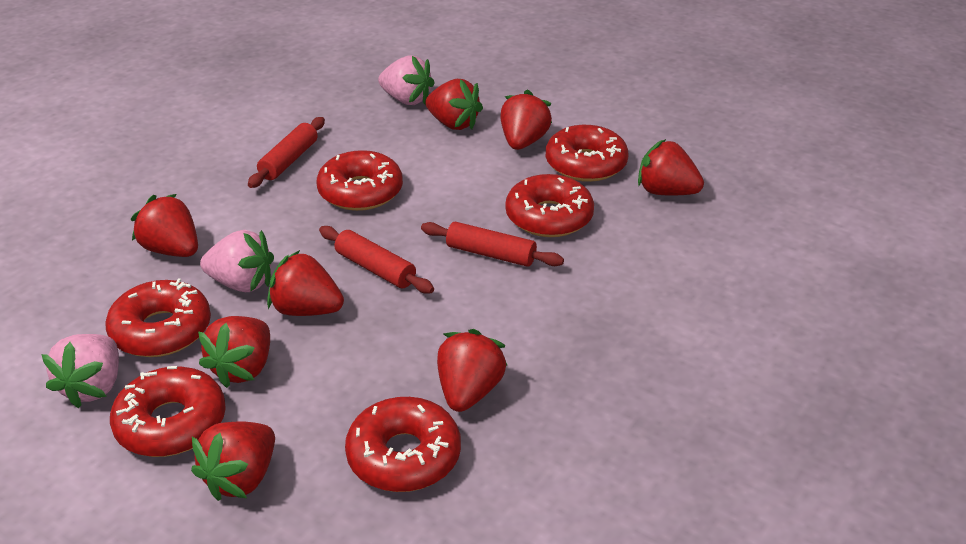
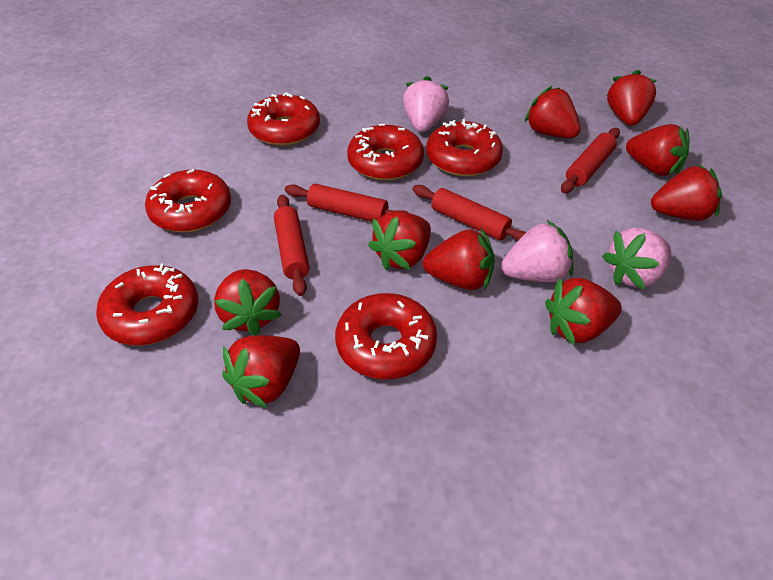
red rolling pin: 3 -> 4
red strawberry: 8 -> 9

